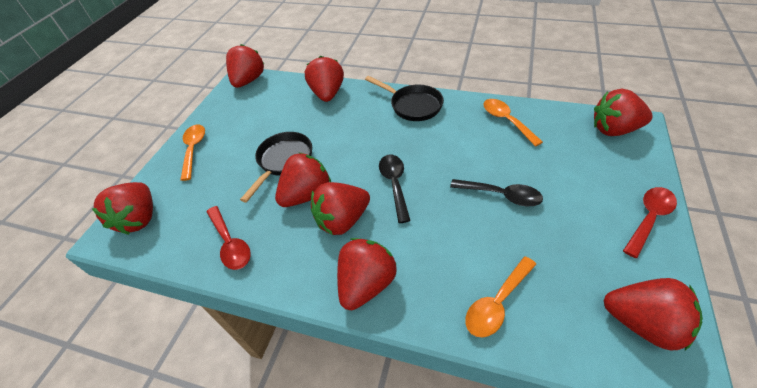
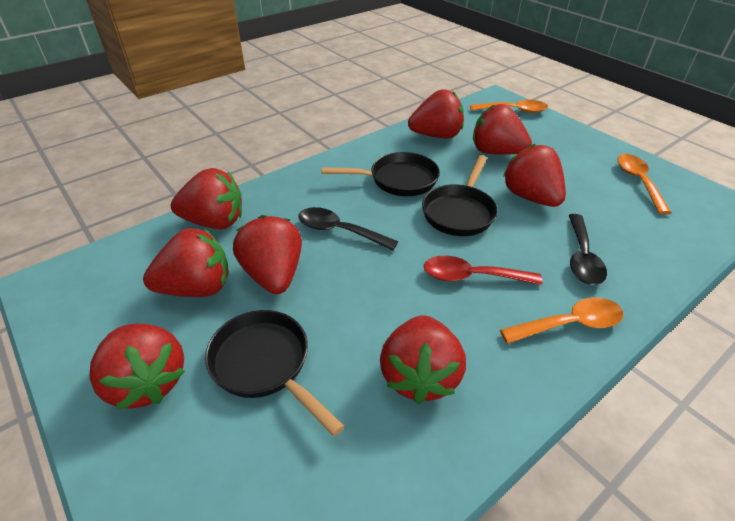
black pan: 2 -> 3
red spoon: 2 -> 1

